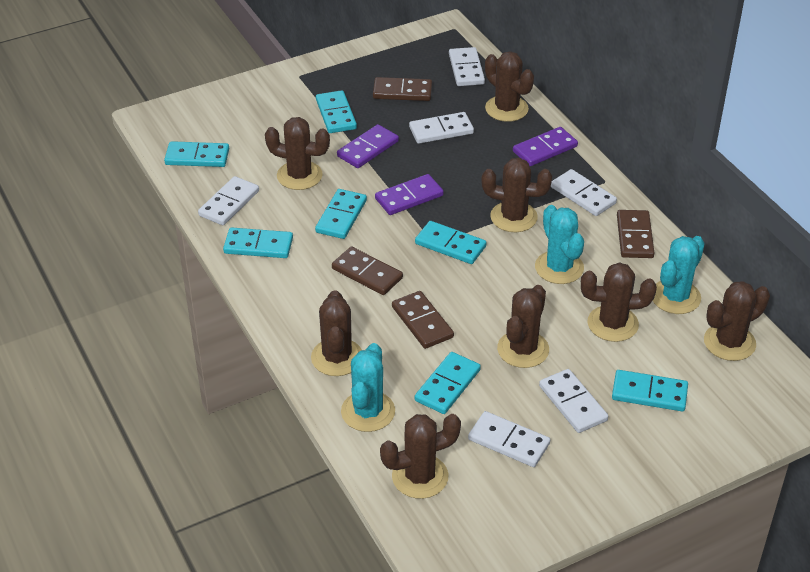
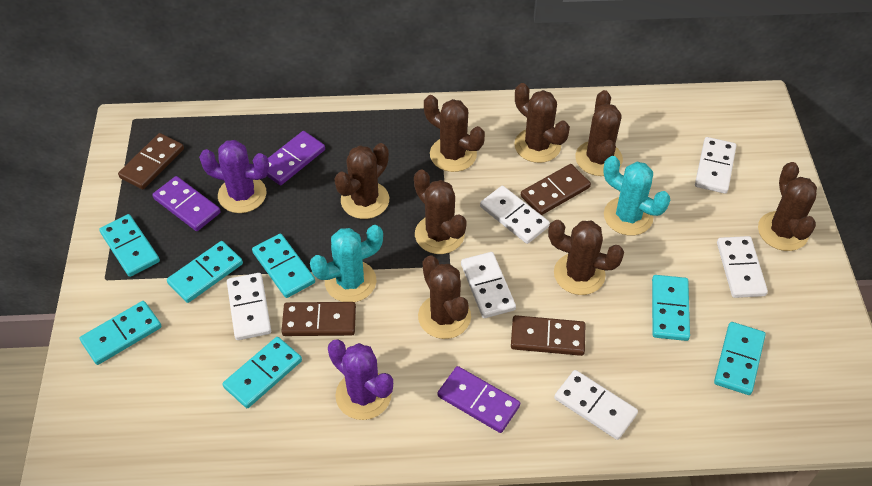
purple cactus: 0 -> 2
turquoise cactus: 3 -> 2

